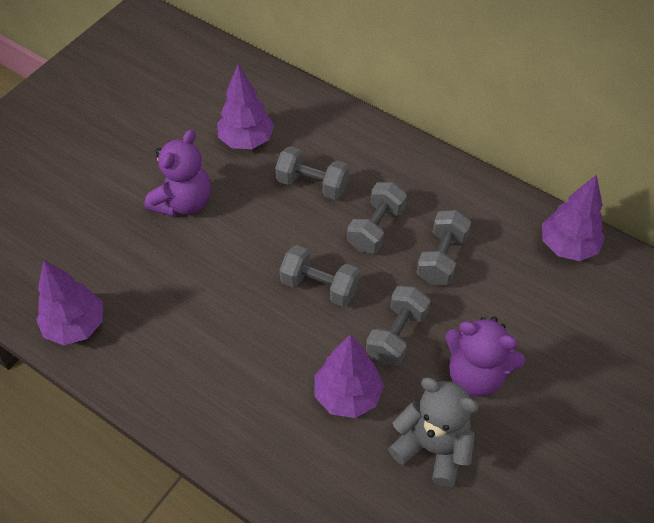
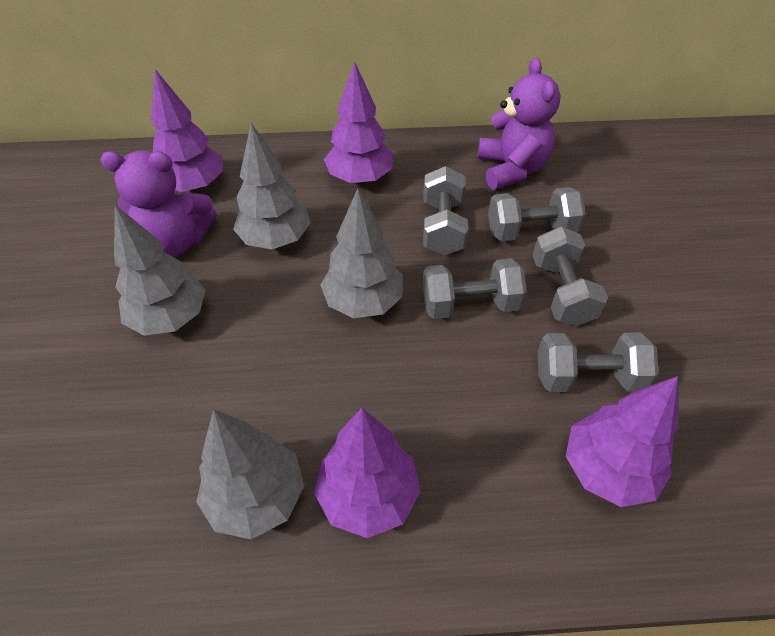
grey teddy bear: 1 -> 0
grey tree: 0 -> 4

